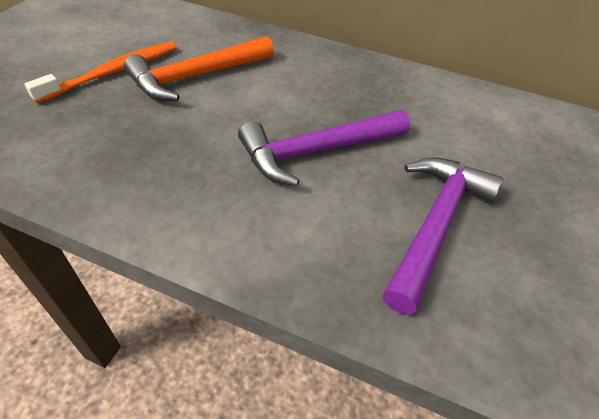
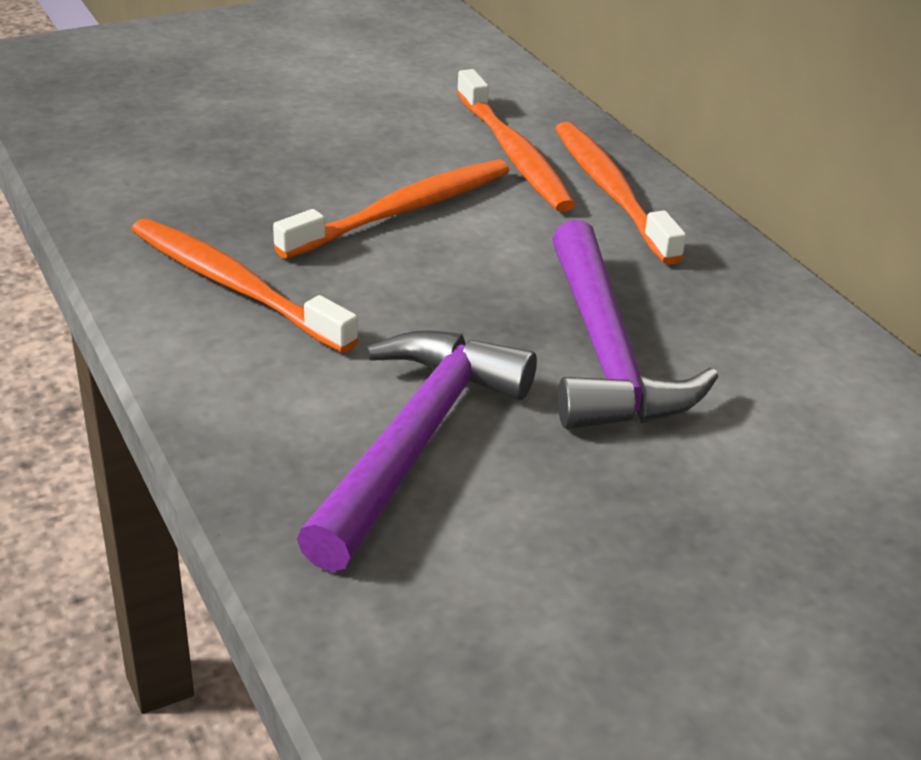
orange hammer: 1 -> 0
orange toothbrush: 1 -> 4

